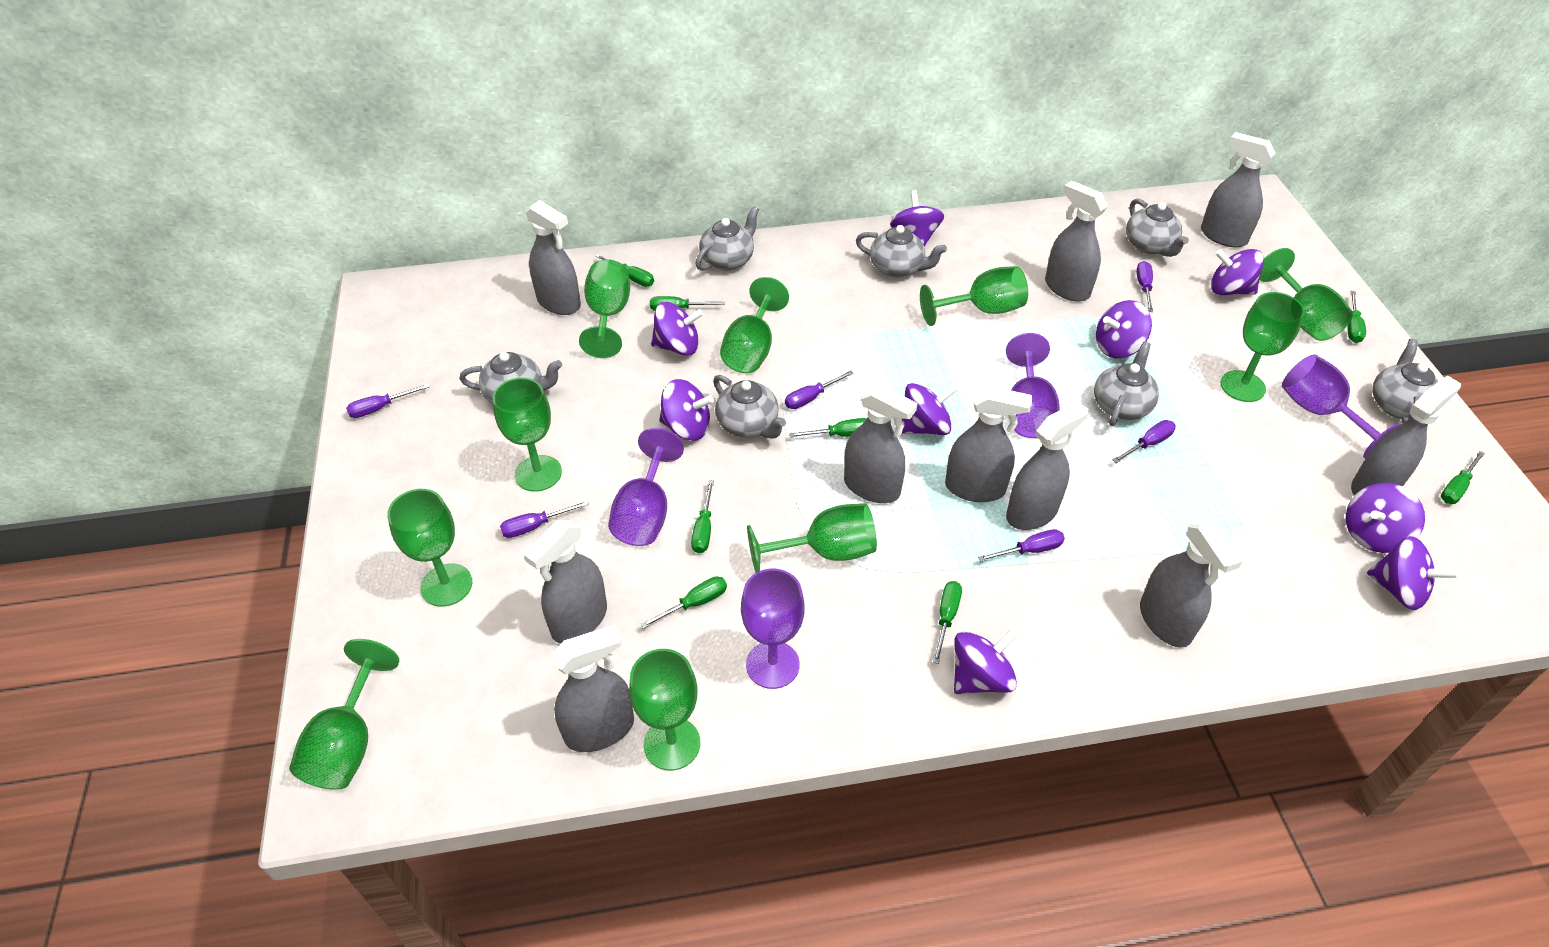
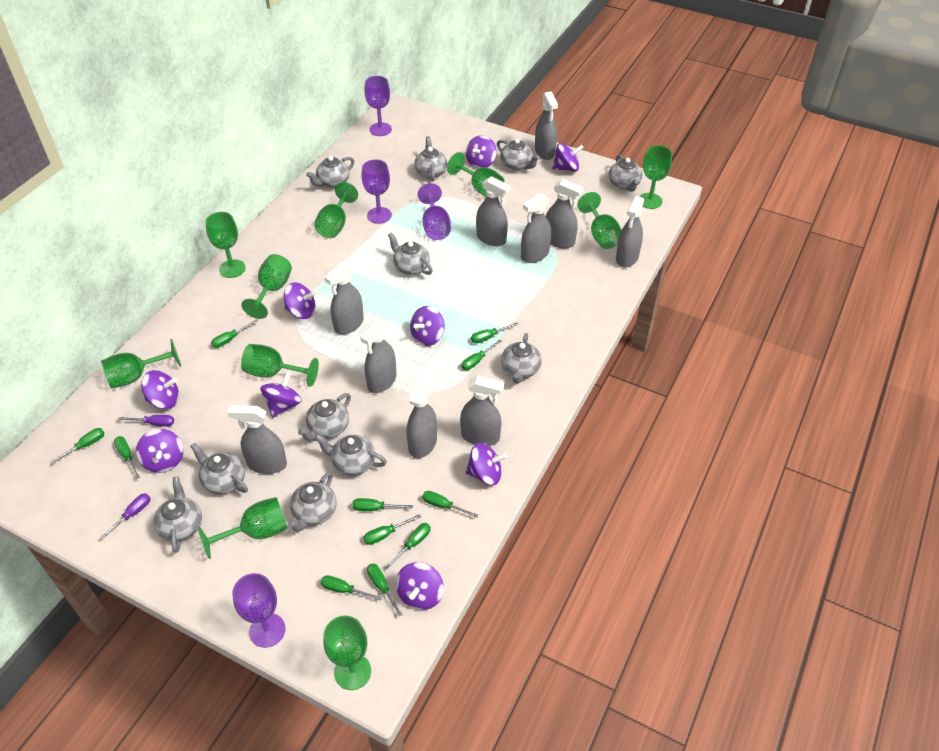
green screwdriver: 8 -> 11
grey teapot: 7 -> 11
purple screwdriver: 6 -> 2

